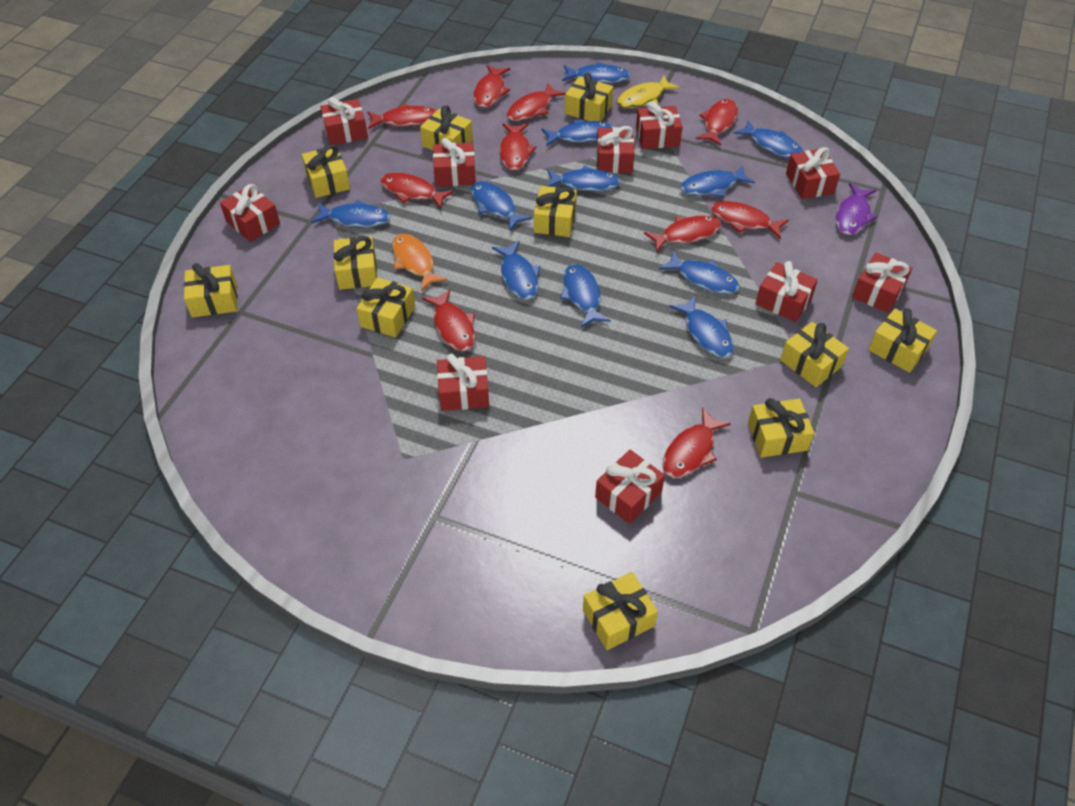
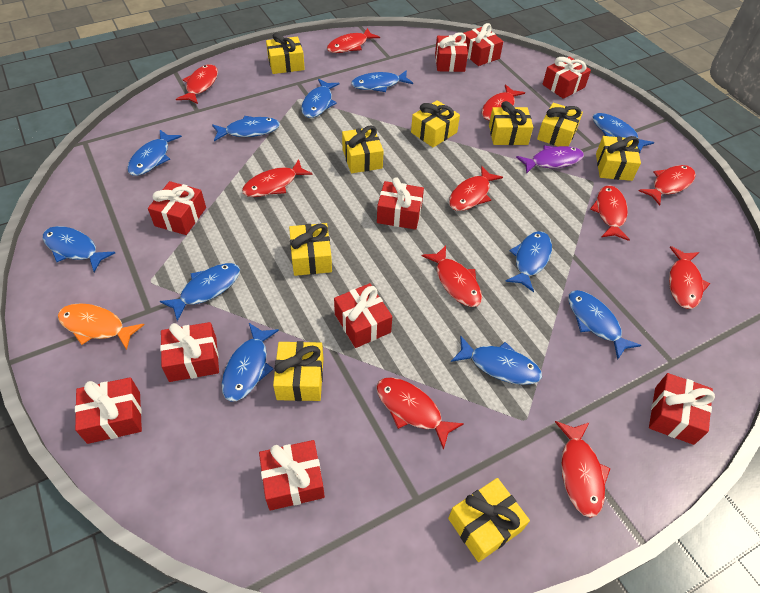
red fish: 10 -> 11
yellow fish: 1 -> 0
yellow gift: 11 -> 9

